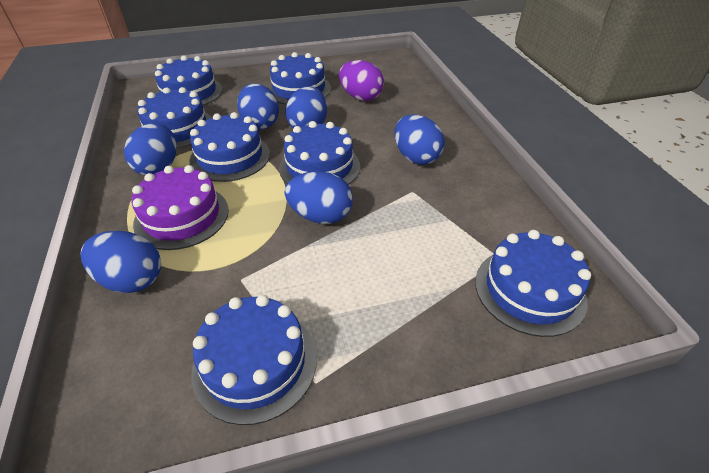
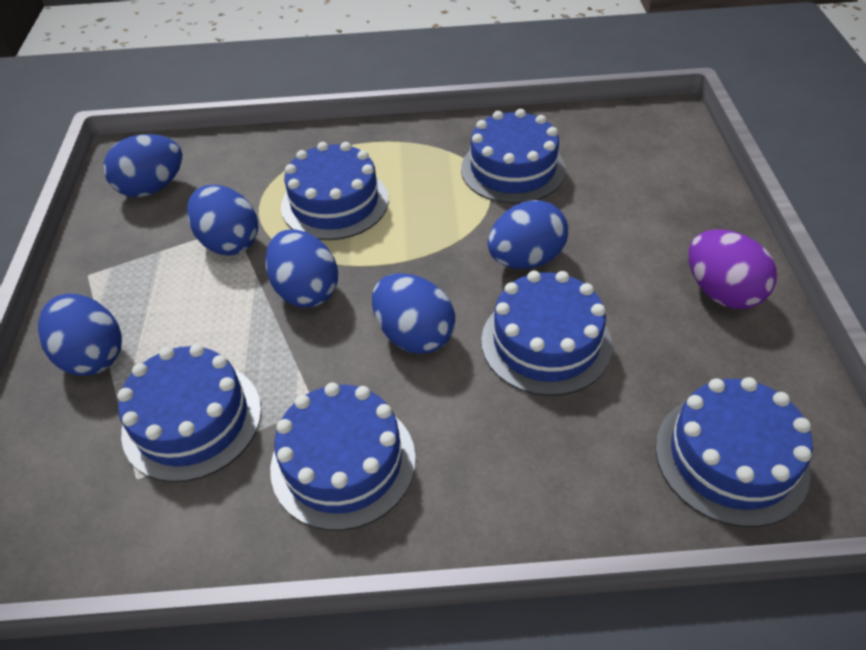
blue cake: 7 -> 6
purple cake: 1 -> 0

